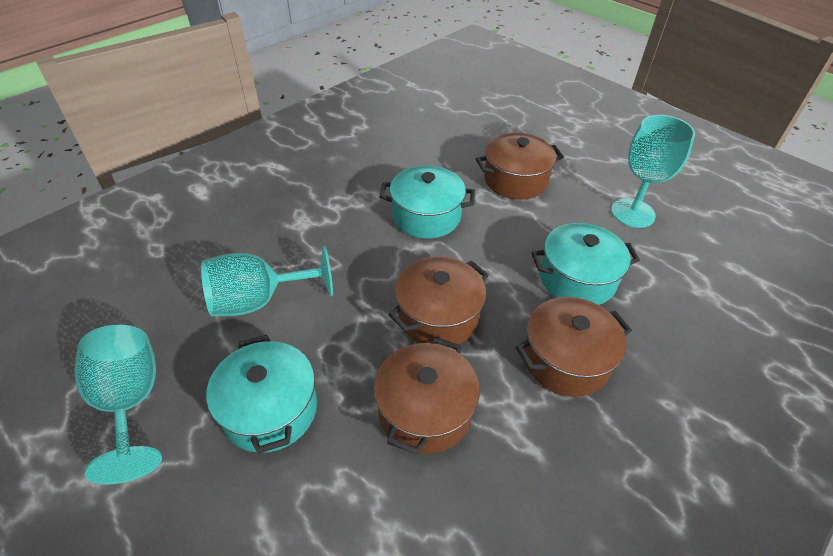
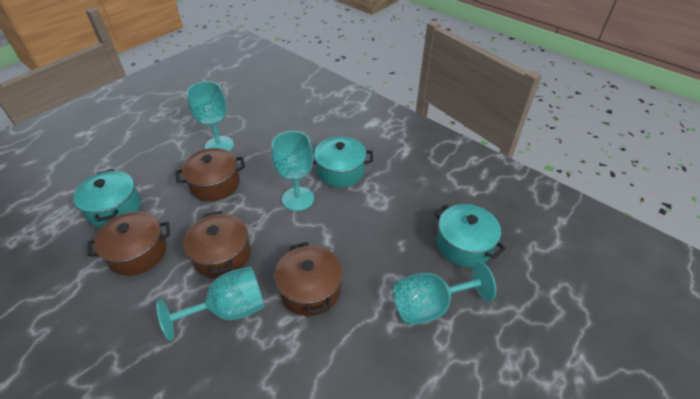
turquoise goblet: 3 -> 4

